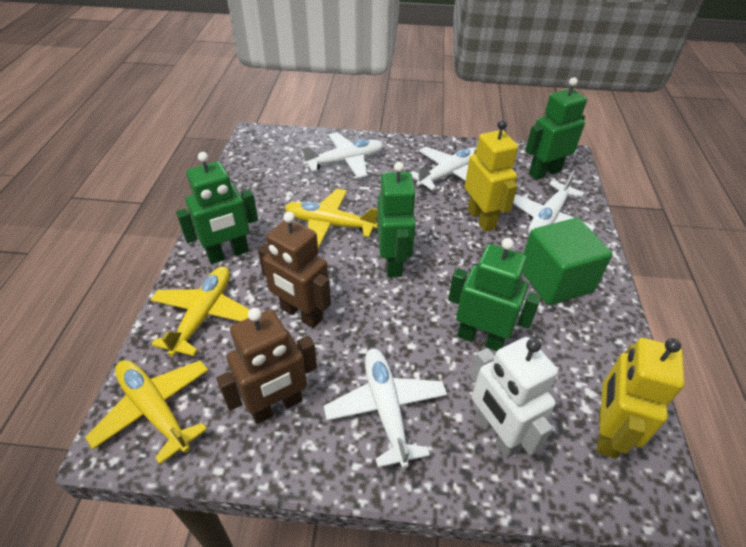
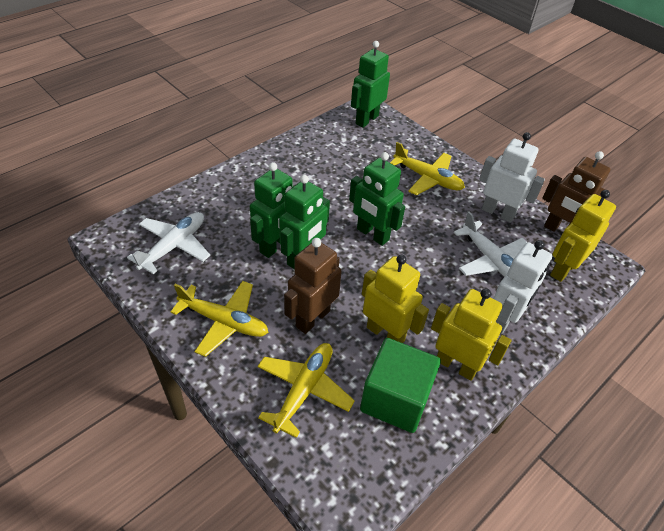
white plane: 4 -> 2
white robot: 1 -> 2
yellow robot: 2 -> 3

